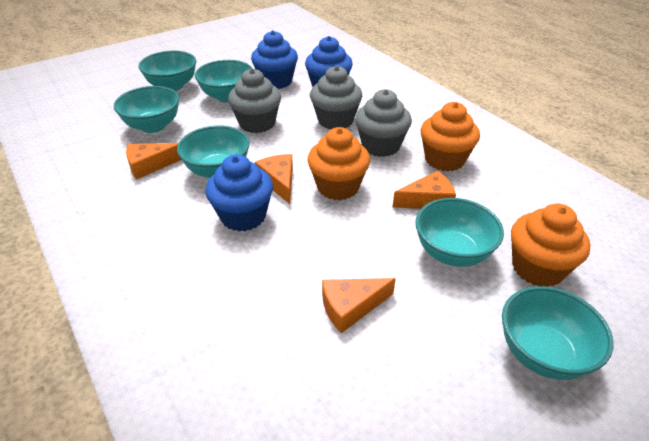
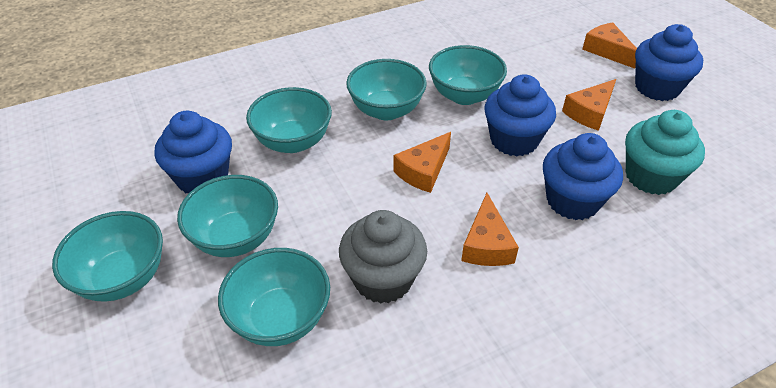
blue cupcake: 3 -> 4
grey cupcake: 3 -> 1
orange cupcake: 3 -> 0
turquoise cupcake: 0 -> 1

